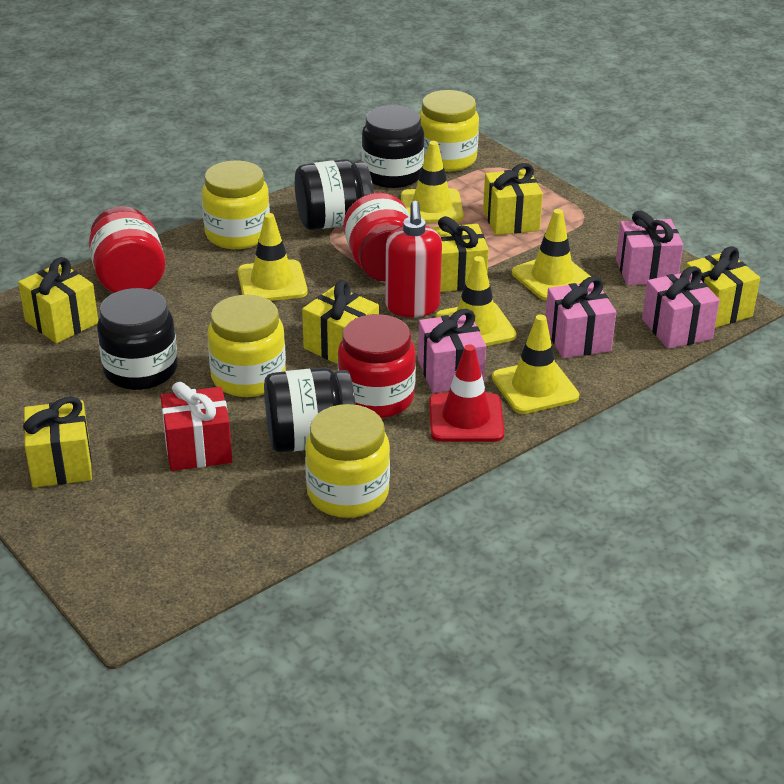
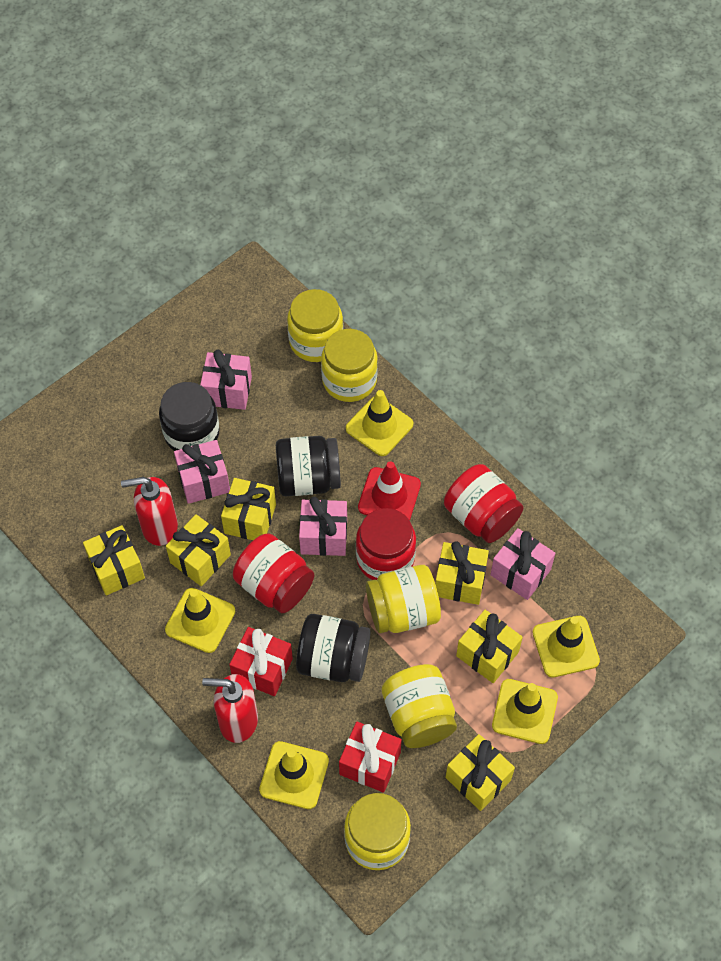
black jar: 4 -> 3
red gift: 1 -> 2
red soap dispenser: 1 -> 2
yellow jar: 4 -> 5

